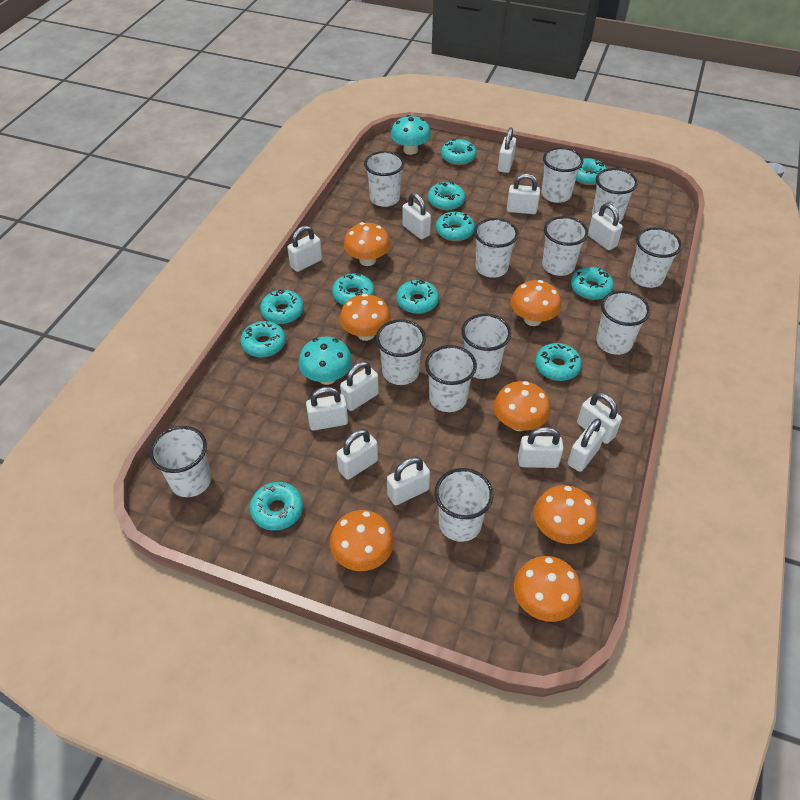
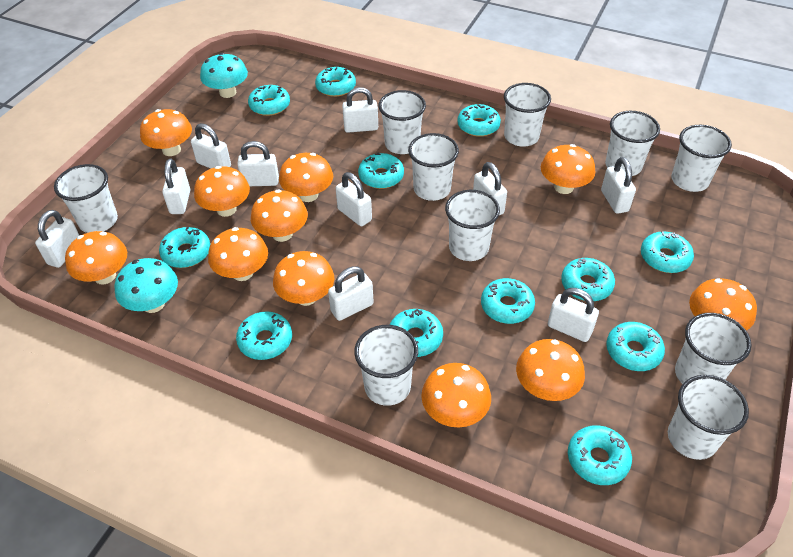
orange mushroom: 7 -> 11
turquoise donut: 11 -> 12
white cup: 12 -> 10
white padlock: 12 -> 10

